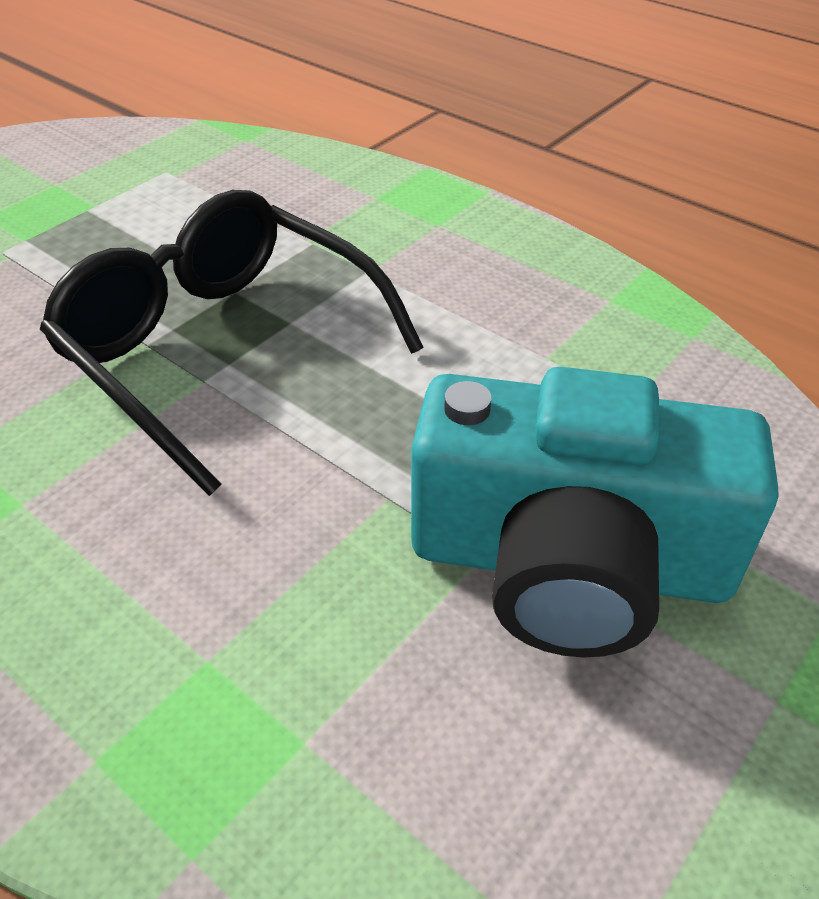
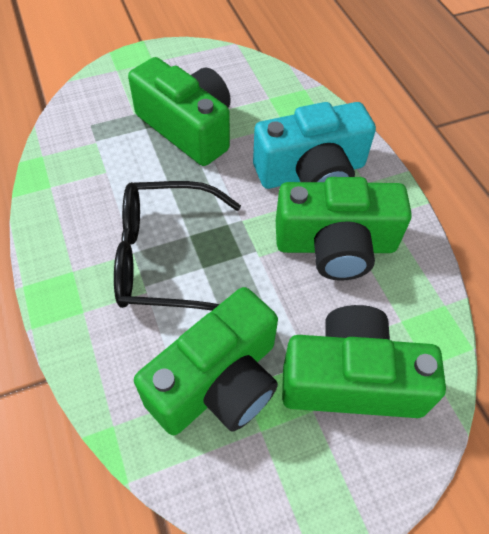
green camera: 0 -> 4

